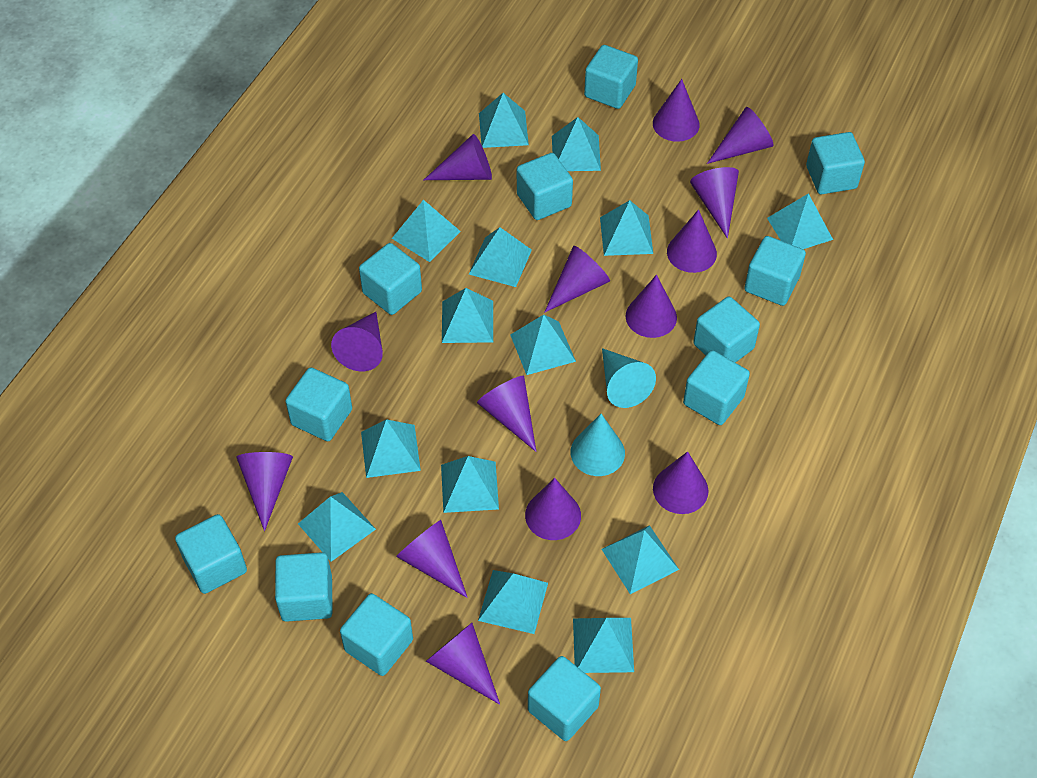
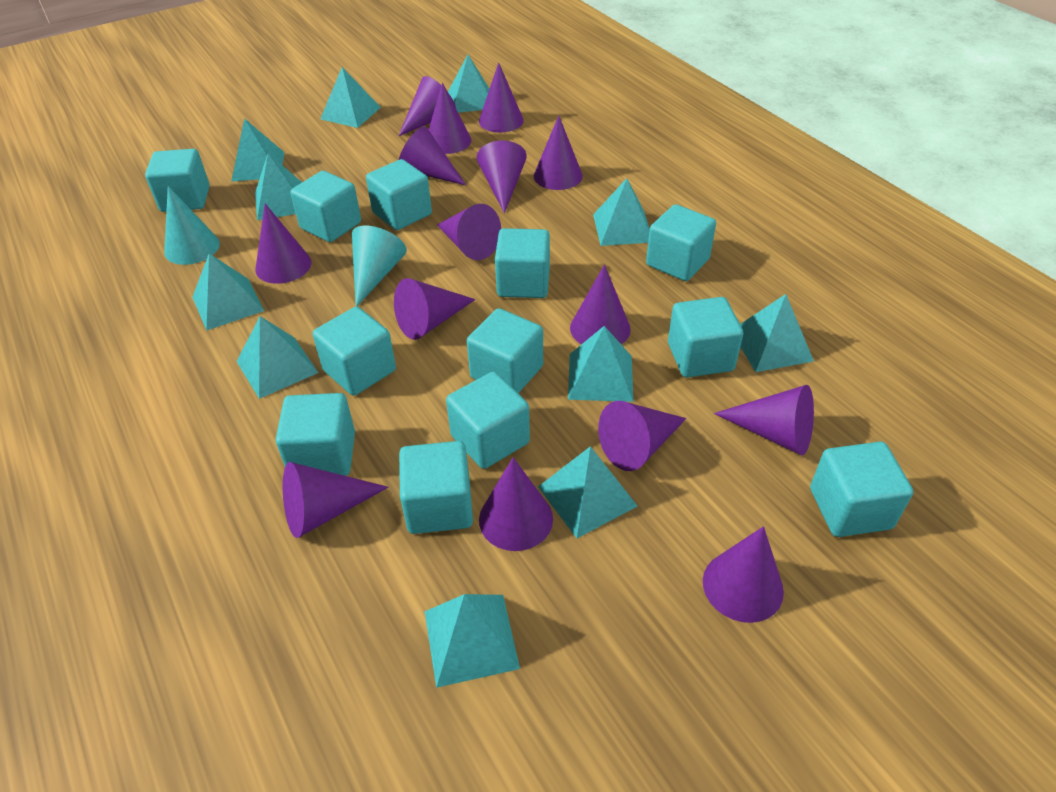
purple cone: 14 -> 15
turquoise pyramid: 14 -> 11

